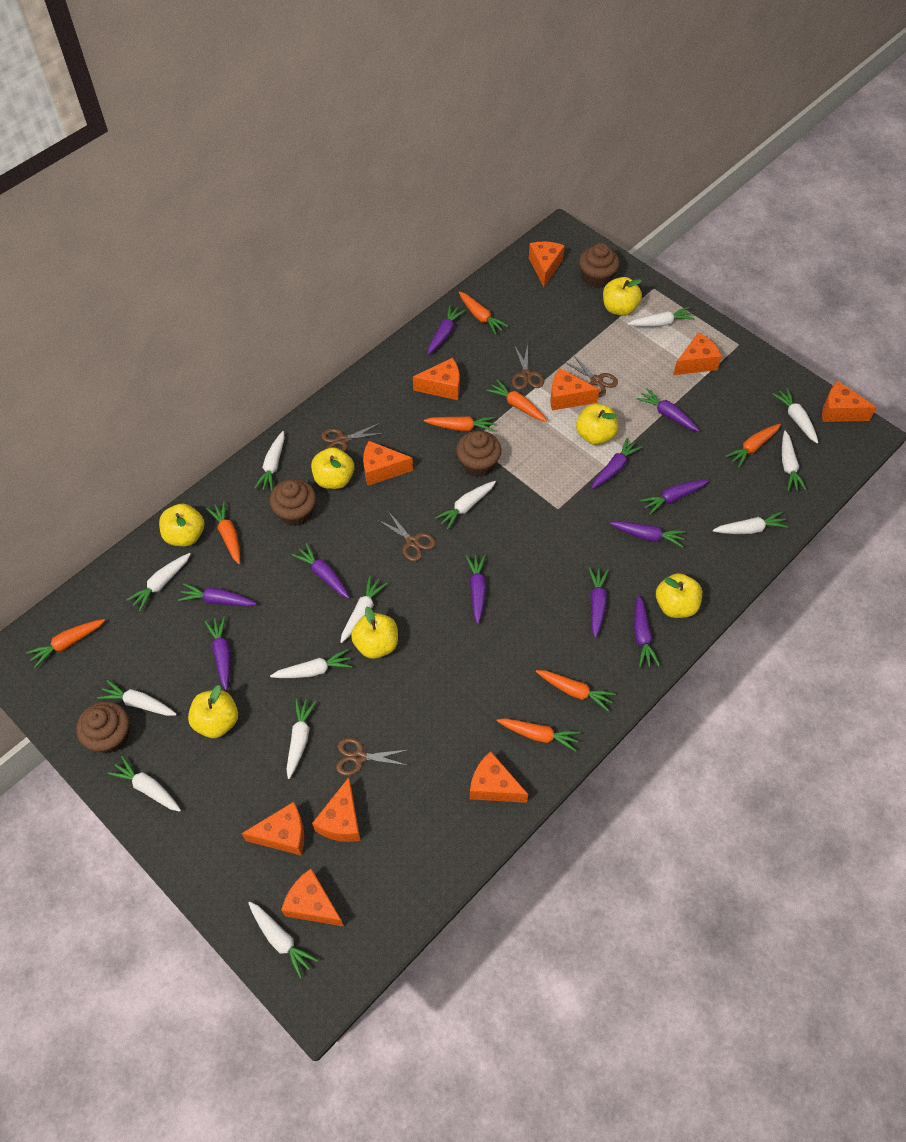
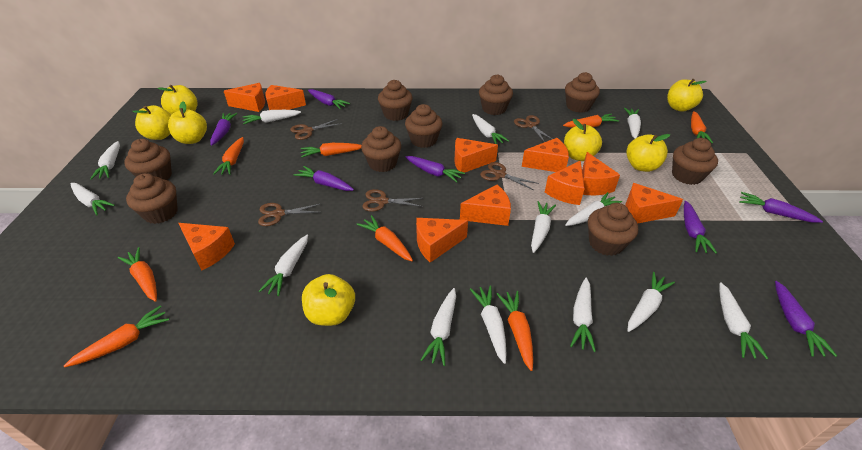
brown cupcake: 4 -> 9
purple carrot: 11 -> 7

